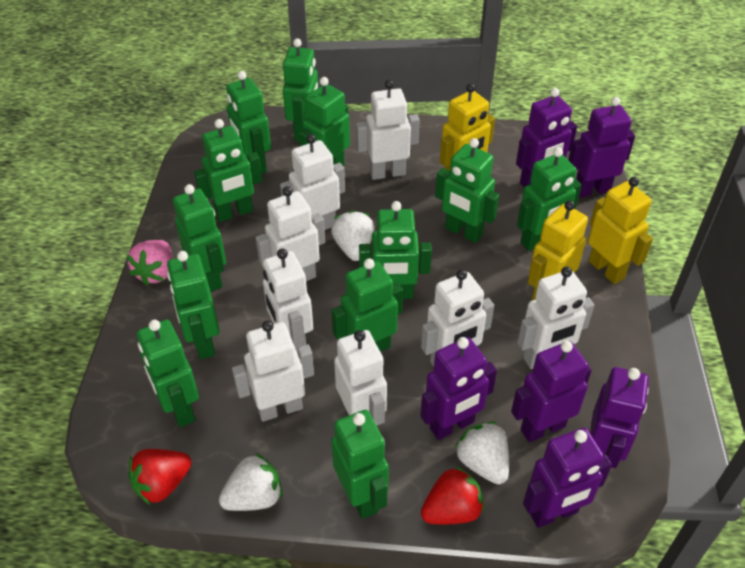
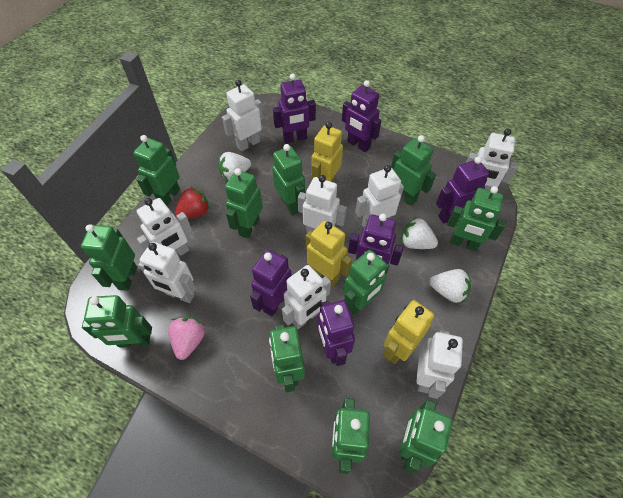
green robot: 12 -> 11
red strawberry: 2 -> 1

